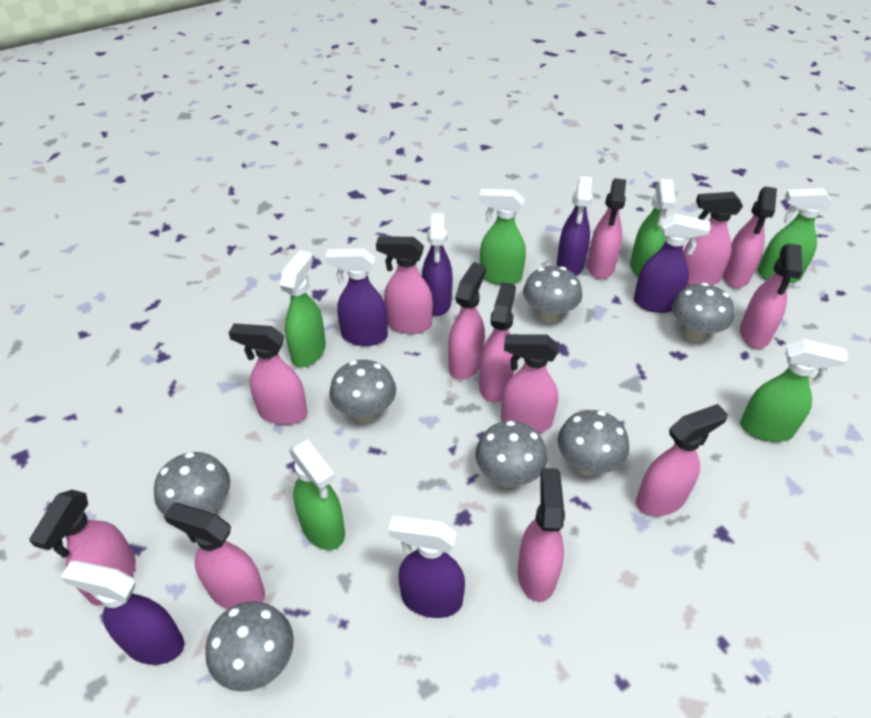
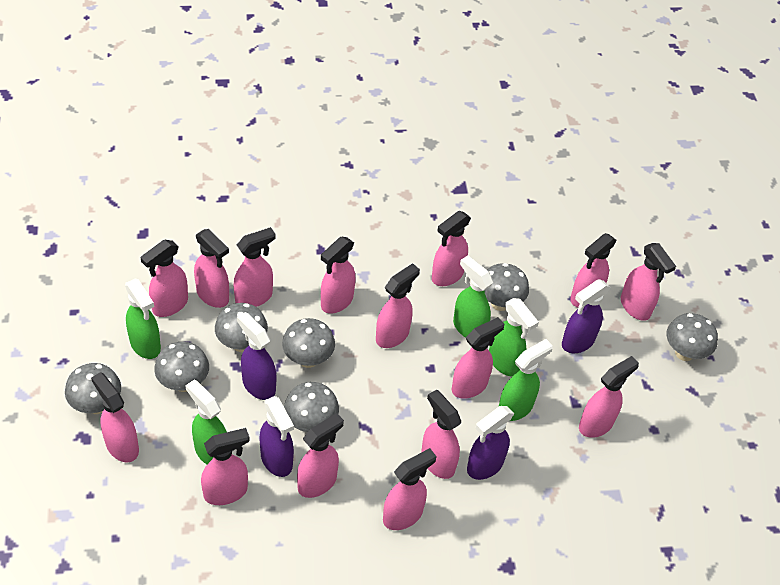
green spray bottle: 6 -> 5
pink spray bottle: 13 -> 15
purple spray bottle: 6 -> 4

